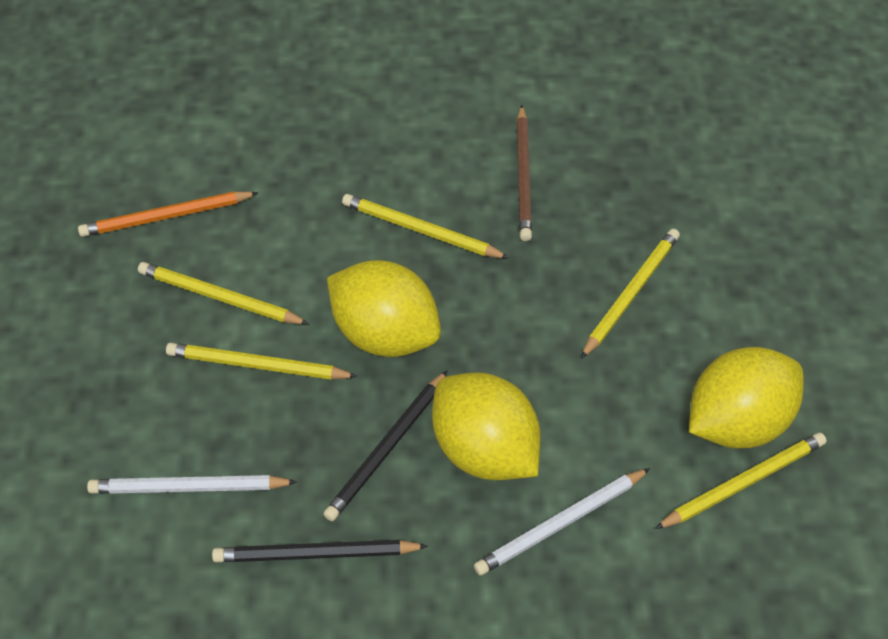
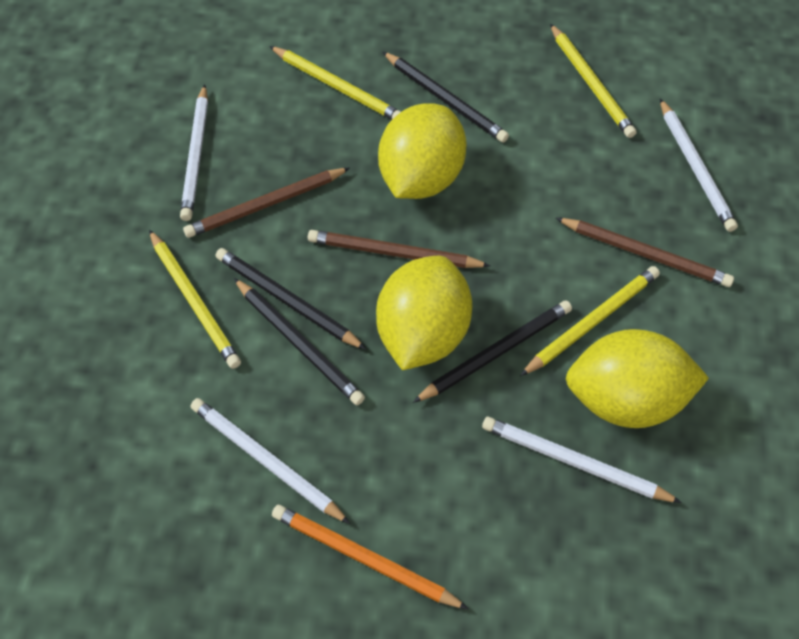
black pencil: 2 -> 4
brown pencil: 1 -> 3
white pencil: 2 -> 4
yellow pencil: 5 -> 4

